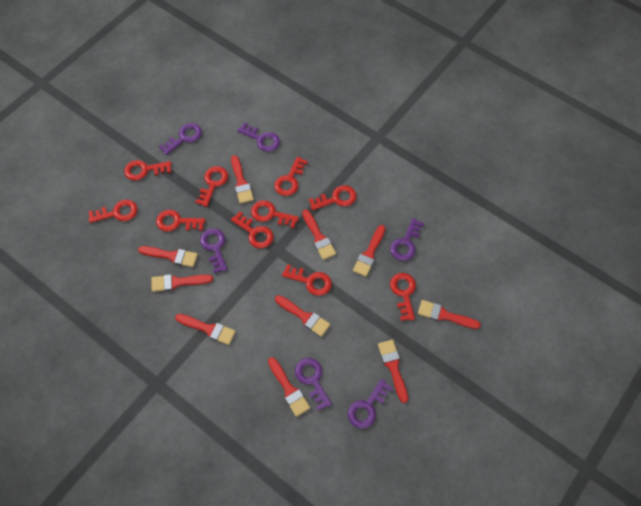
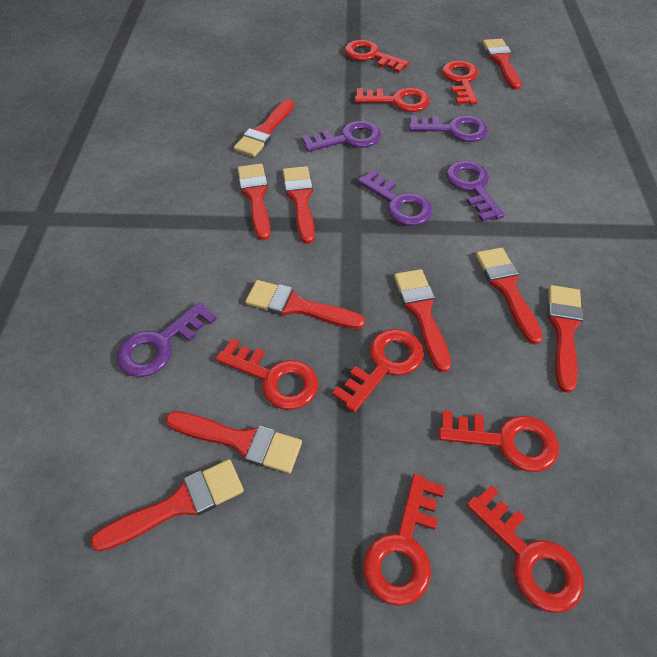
purple key: 6 -> 5
red key: 10 -> 8

